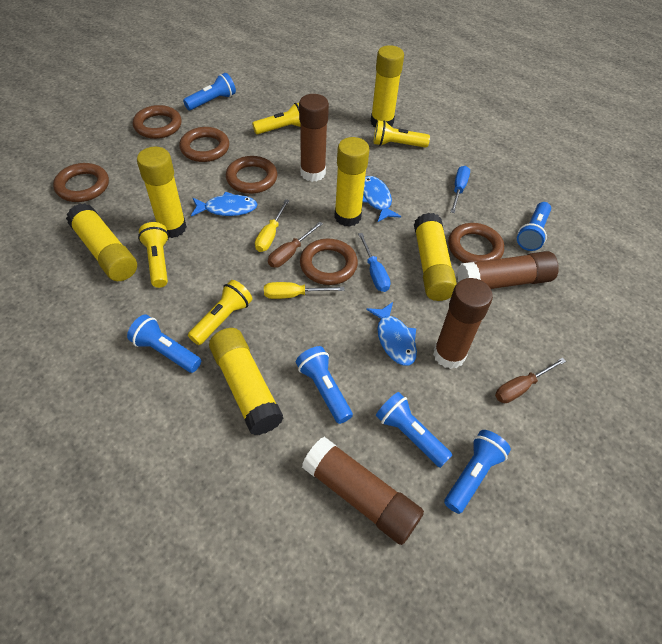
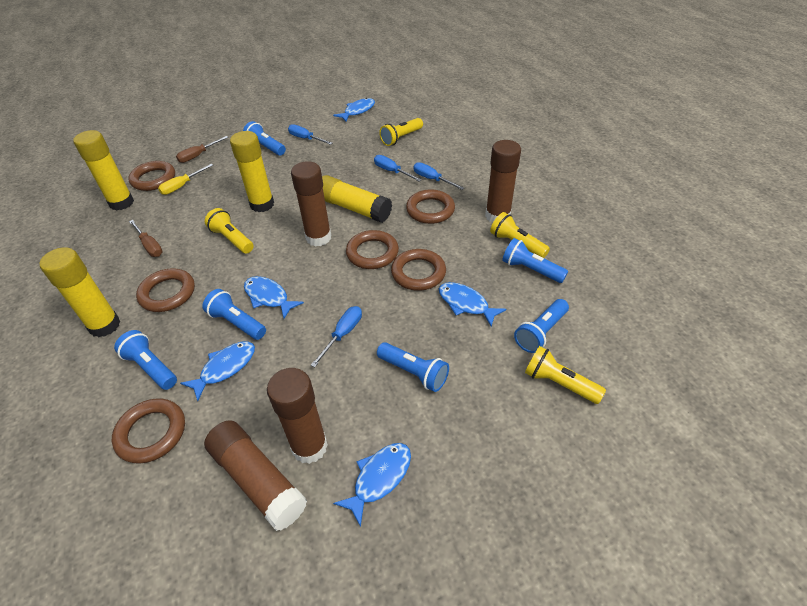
blue fish: 3 -> 5
blue screwdriver: 2 -> 4
yellow glue stick: 6 -> 4
yellow screwdriver: 2 -> 1

